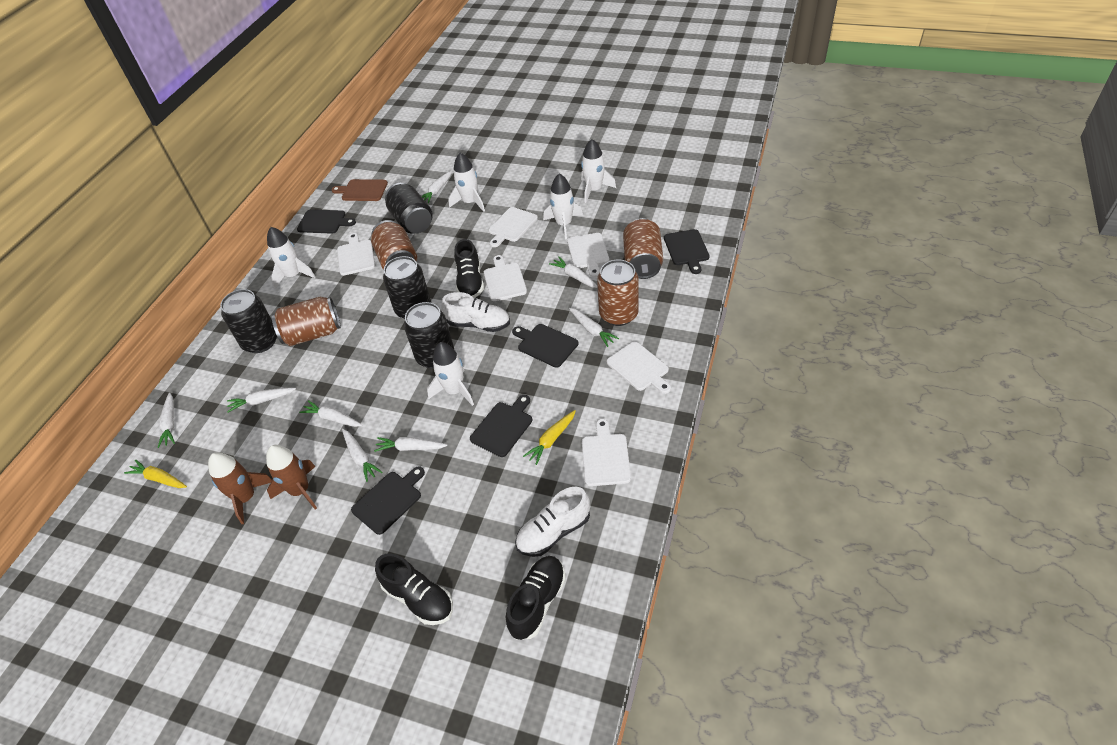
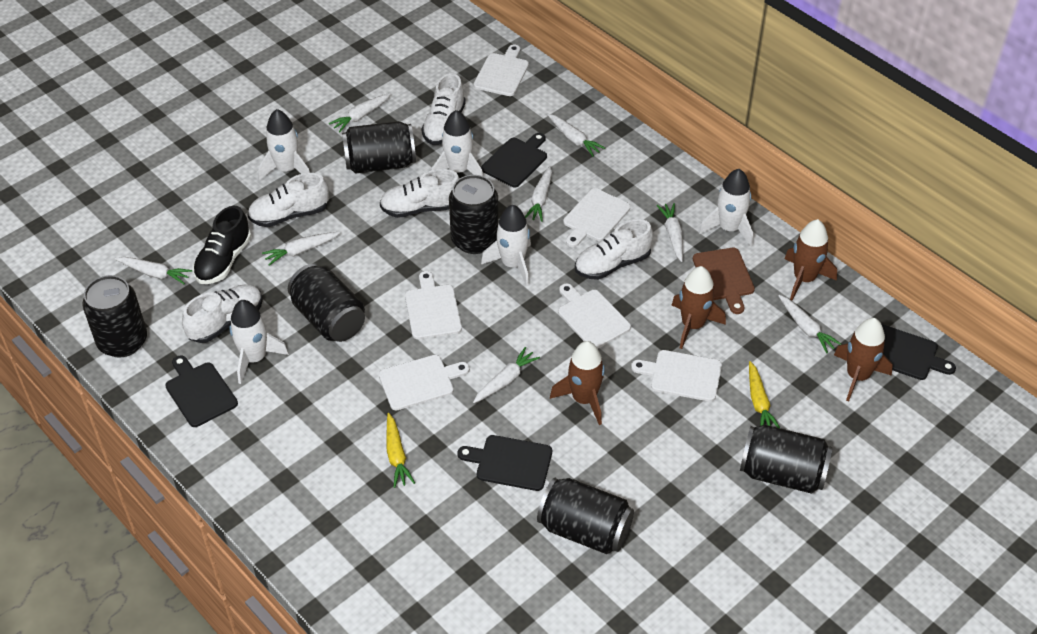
black can: 4 -> 6
black cutting board: 5 -> 4
black shoe: 3 -> 1
brown can: 4 -> 0
brown rocket: 2 -> 4
white shoe: 2 -> 5

